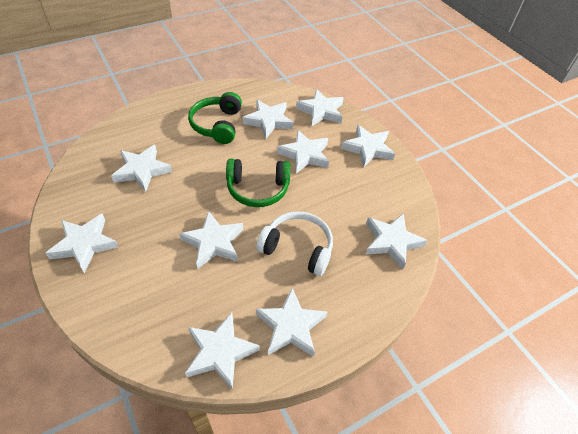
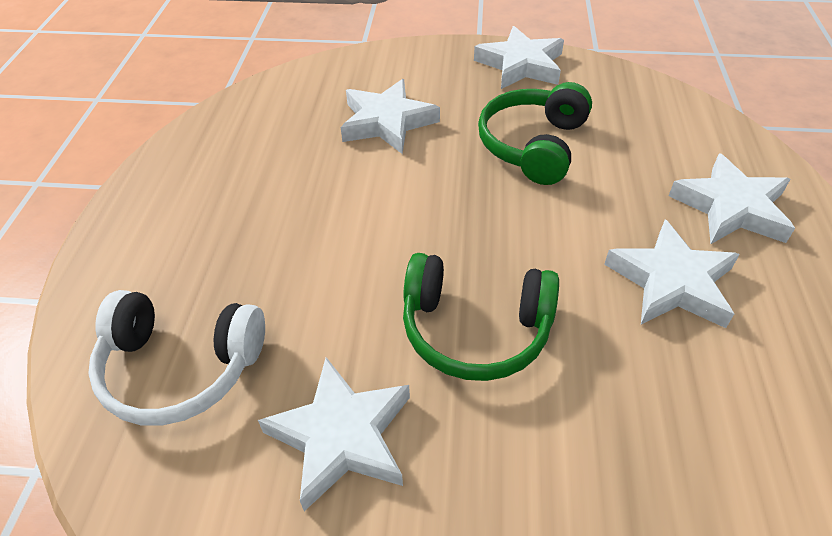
white star: 10 -> 5

